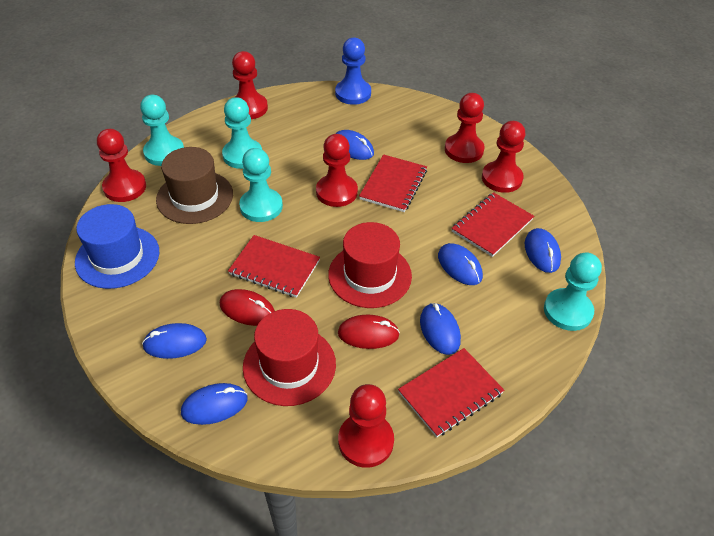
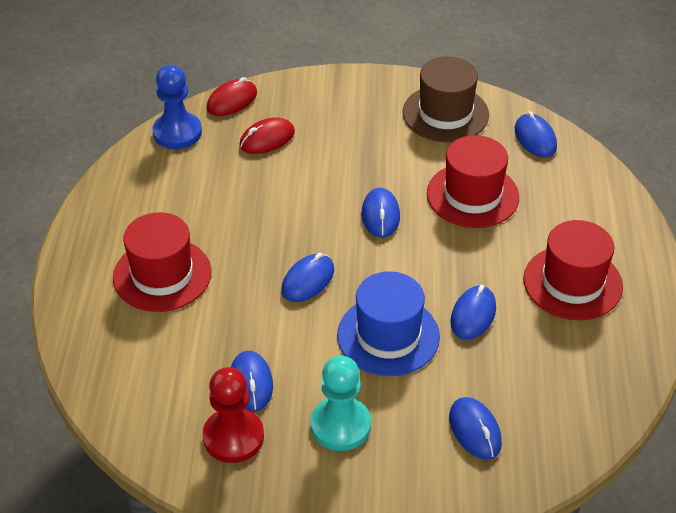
red hat: 2 -> 3
red notebook: 4 -> 0
red pawn: 6 -> 1
turquoise pawn: 4 -> 1

